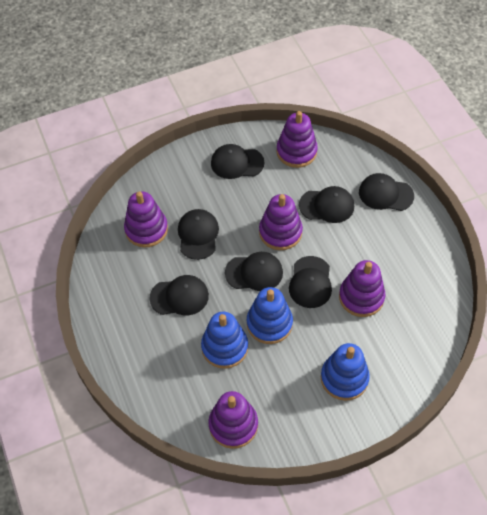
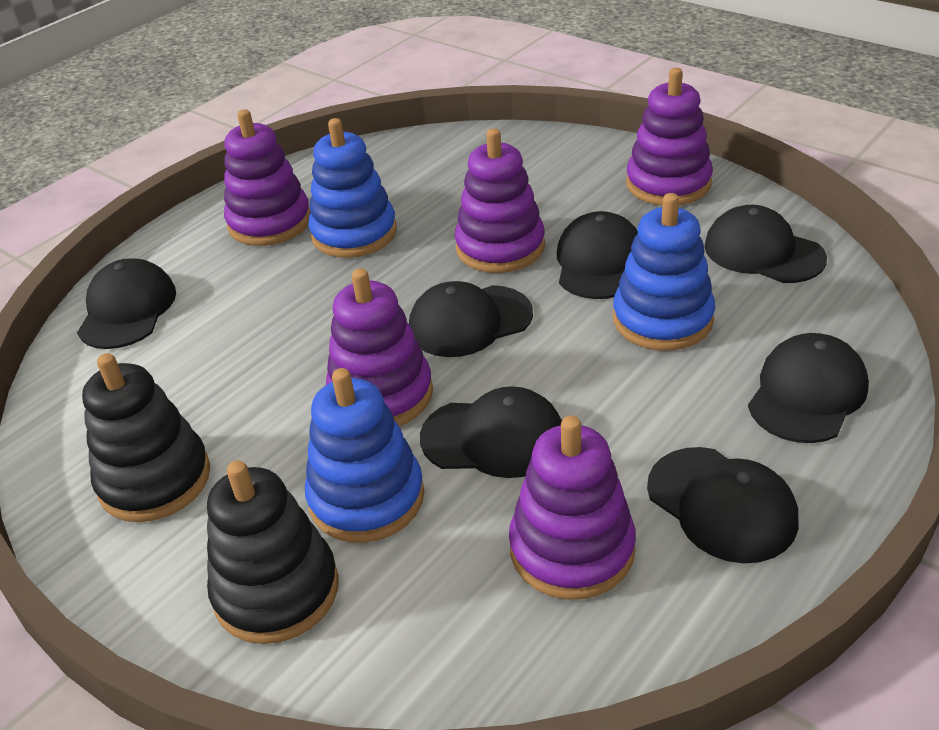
black stacking toy: 0 -> 2

